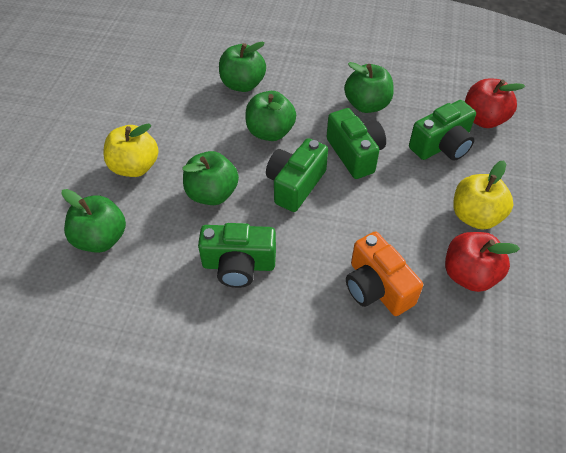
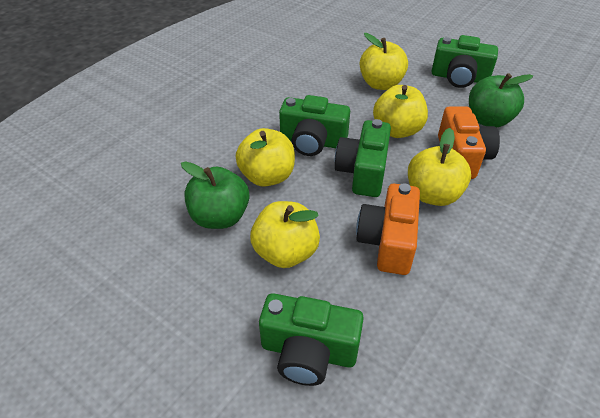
green apple: 5 -> 2
orange camera: 1 -> 2
red apple: 2 -> 0
yellow apple: 2 -> 5

